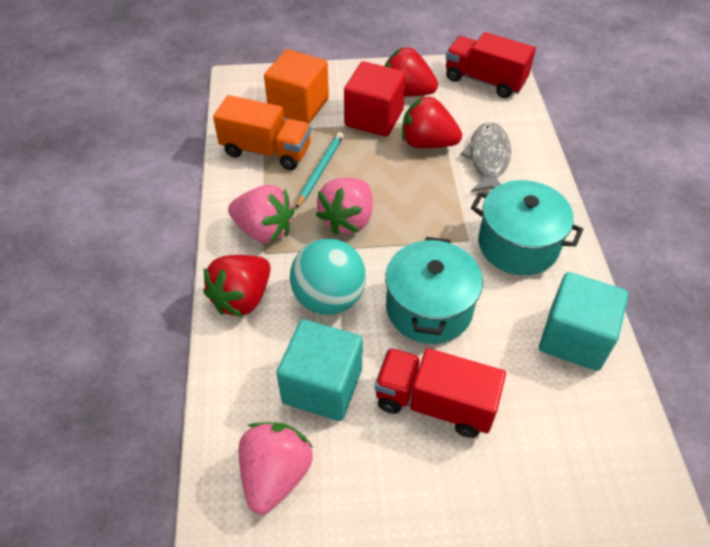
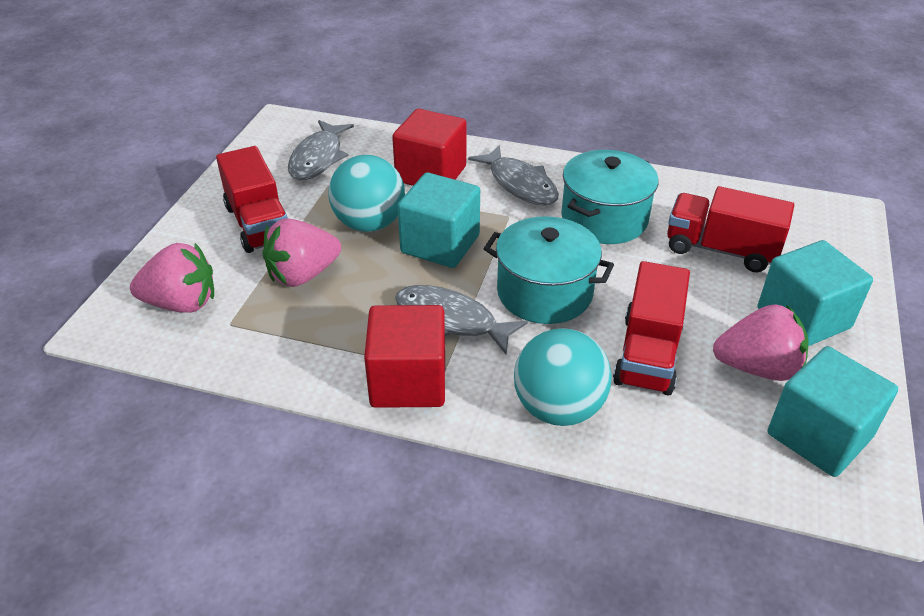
grey fish: 1 -> 3
orange cube: 1 -> 0
orange truck: 1 -> 0
red cube: 1 -> 2
red strawberry: 3 -> 0
red truck: 2 -> 3
turquoise ball: 1 -> 2
turquoise cube: 2 -> 3
turquoise pencil: 1 -> 0

